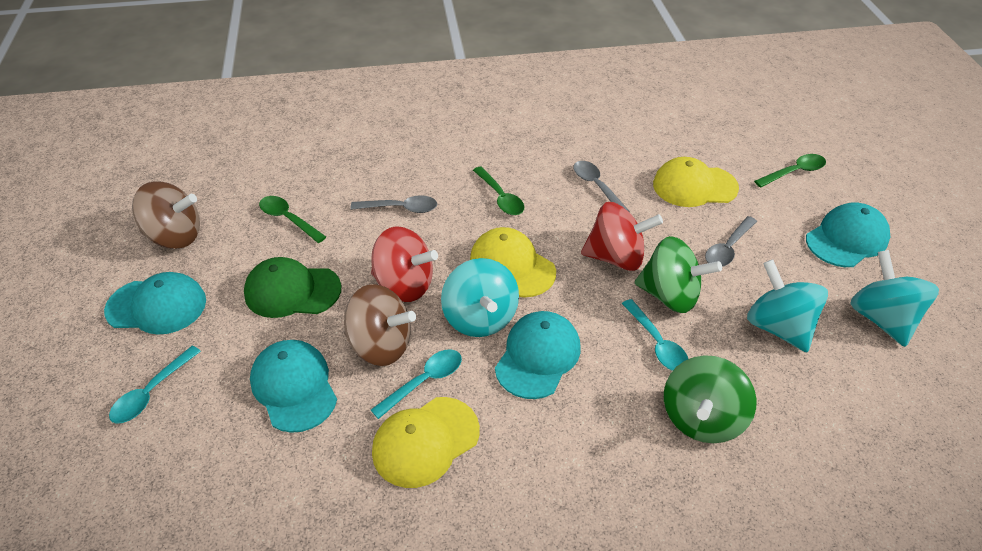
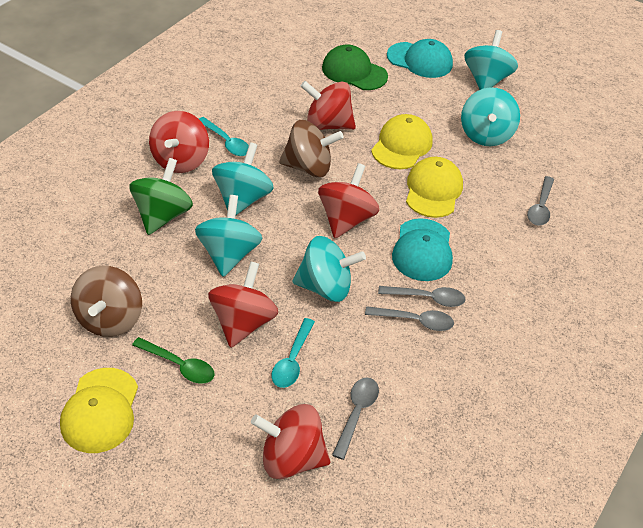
green spinning top: 2 -> 1
green spoon: 3 -> 1
grey spoon: 3 -> 4
red spinning top: 2 -> 5
turquoise cap: 4 -> 2
turquoise spinning top: 3 -> 5
turquoise spoon: 3 -> 2

